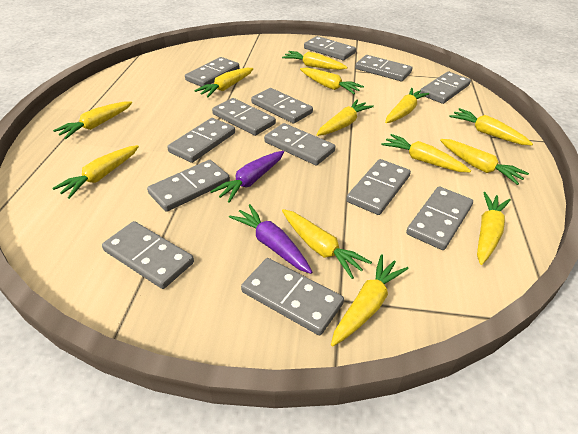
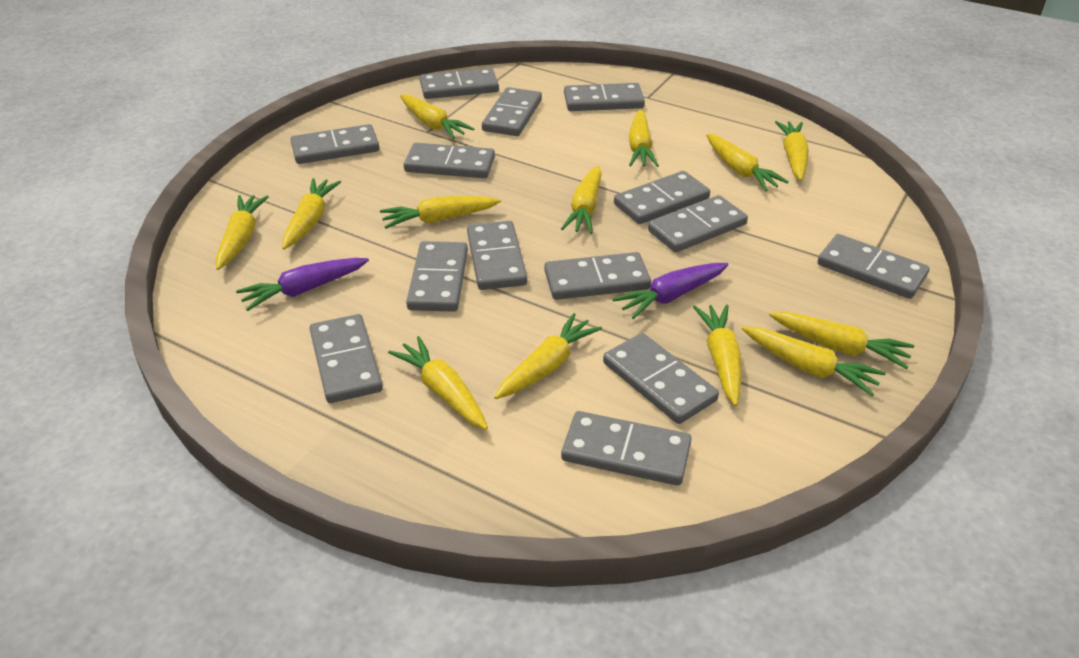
grey domino: 13 -> 14

